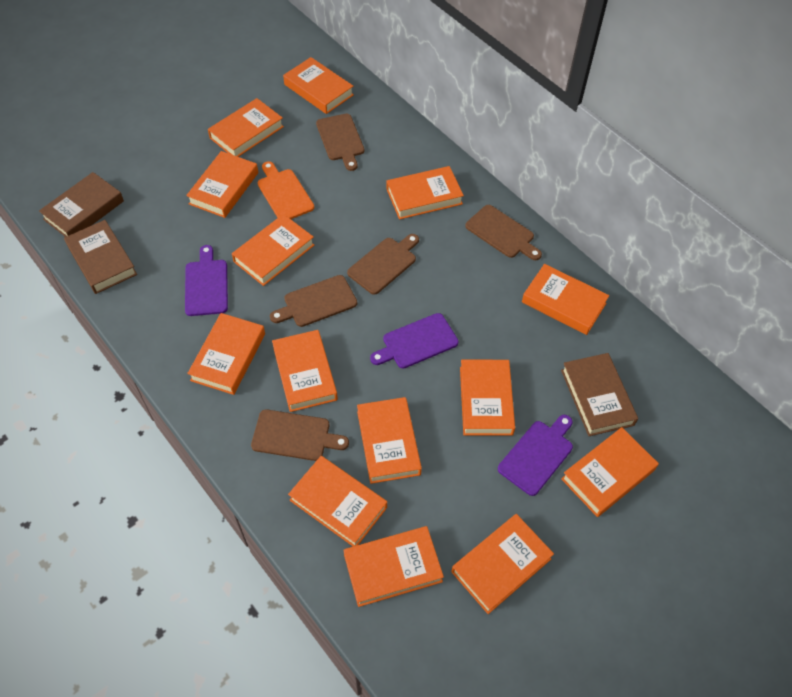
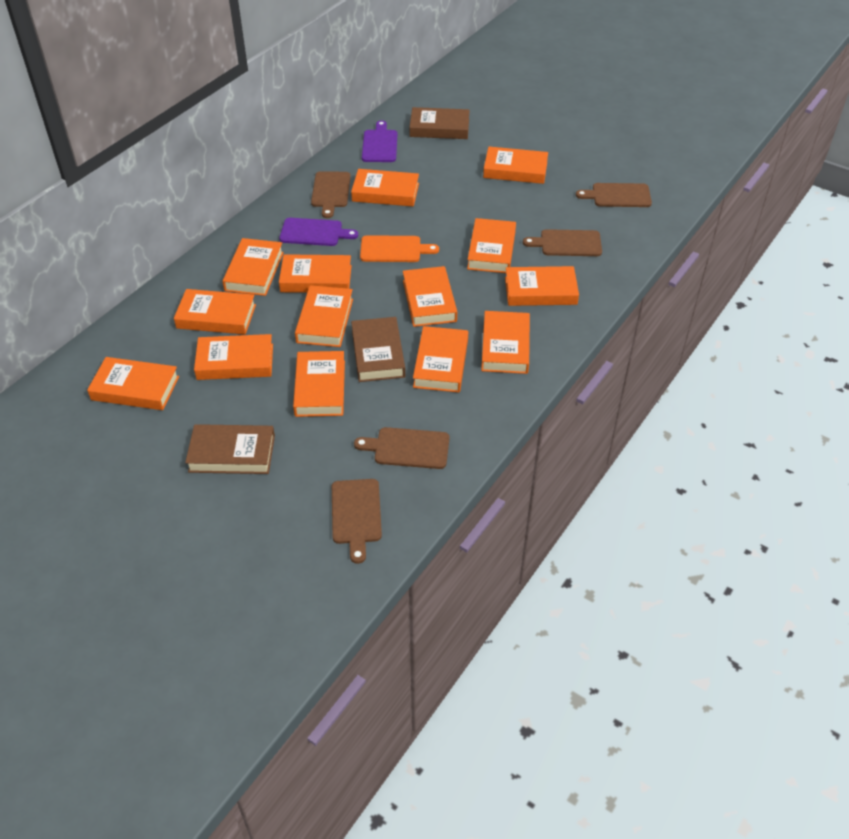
purple cutting board: 3 -> 2

